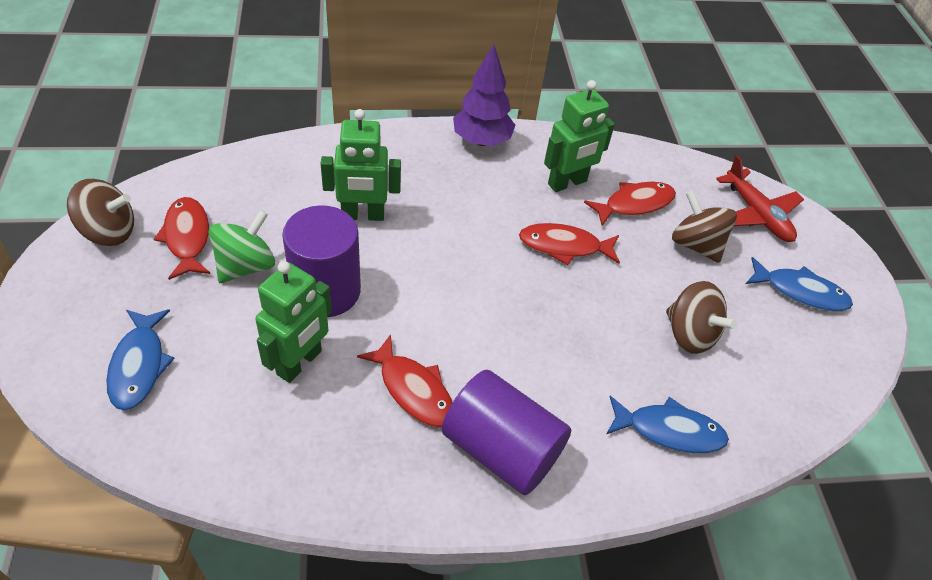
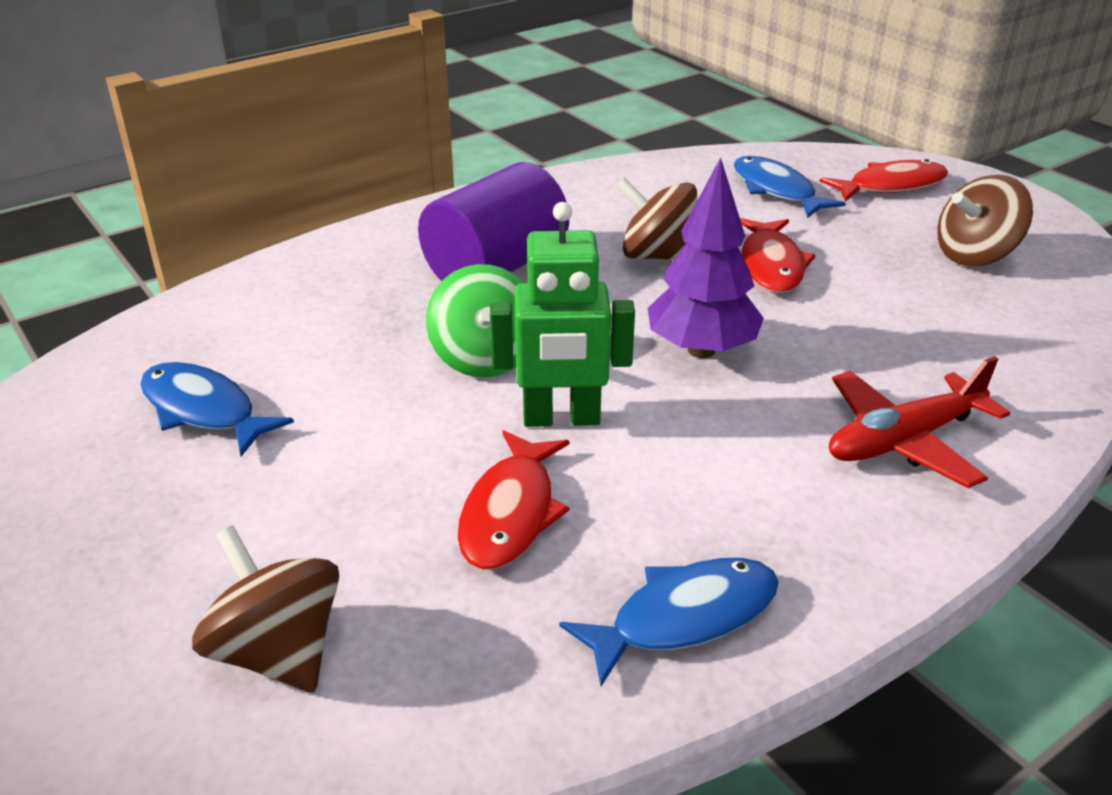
green robot: 3 -> 1
purple cylinder: 2 -> 1
red fish: 4 -> 3

